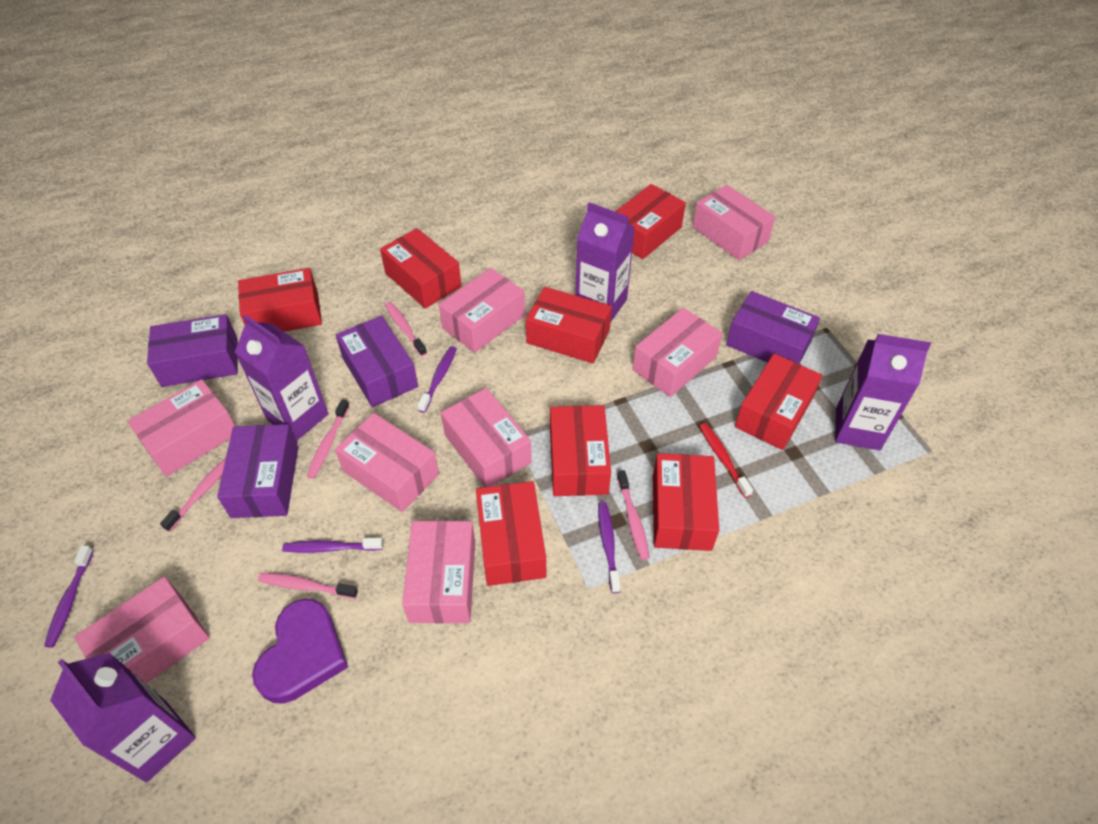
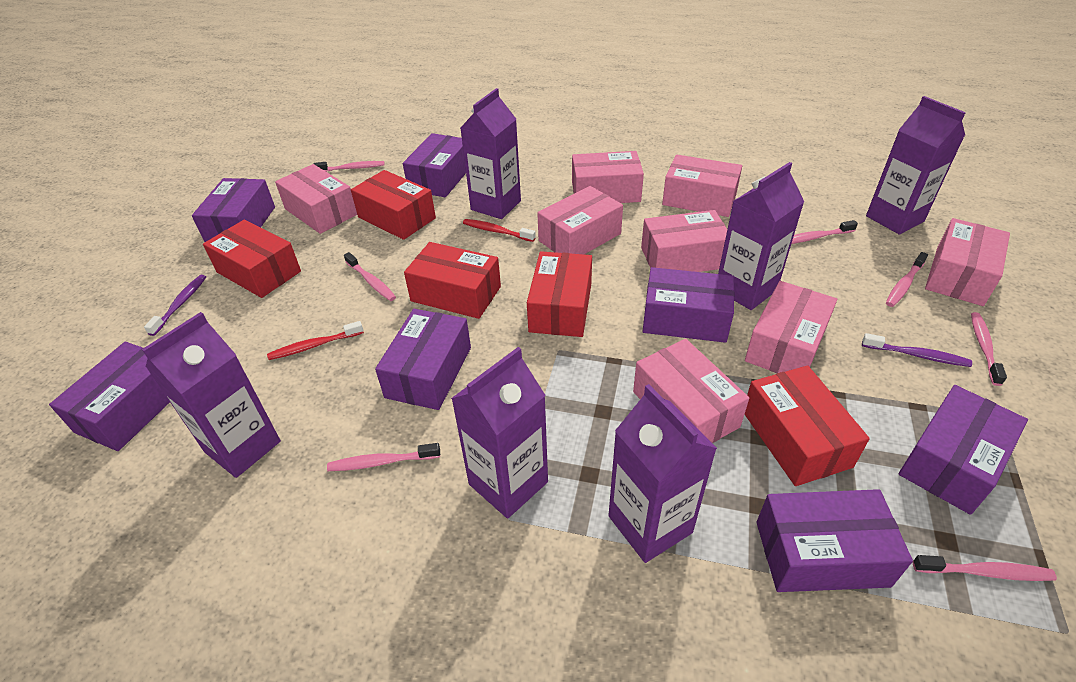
pink toothbrush: 5 -> 7
purple box: 4 -> 7
purple carton: 4 -> 6
purple heart: 1 -> 0
purple toothbrush: 4 -> 2
red box: 8 -> 5
red toothbrush: 1 -> 2

